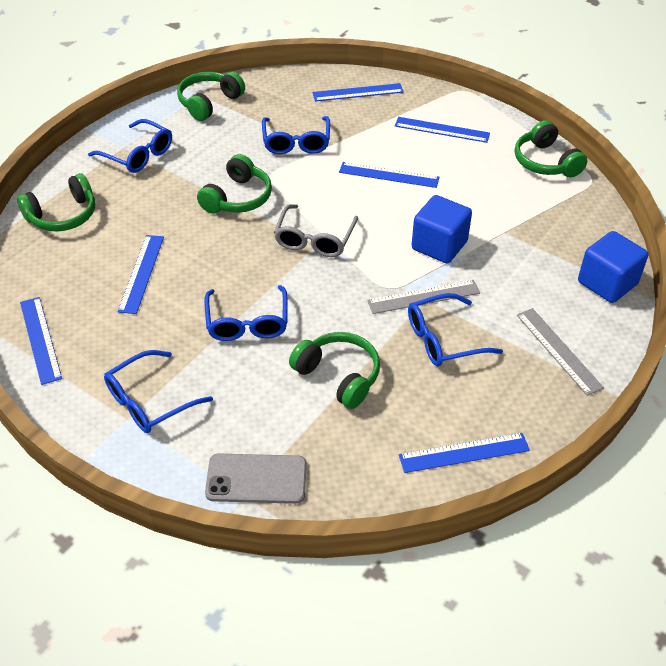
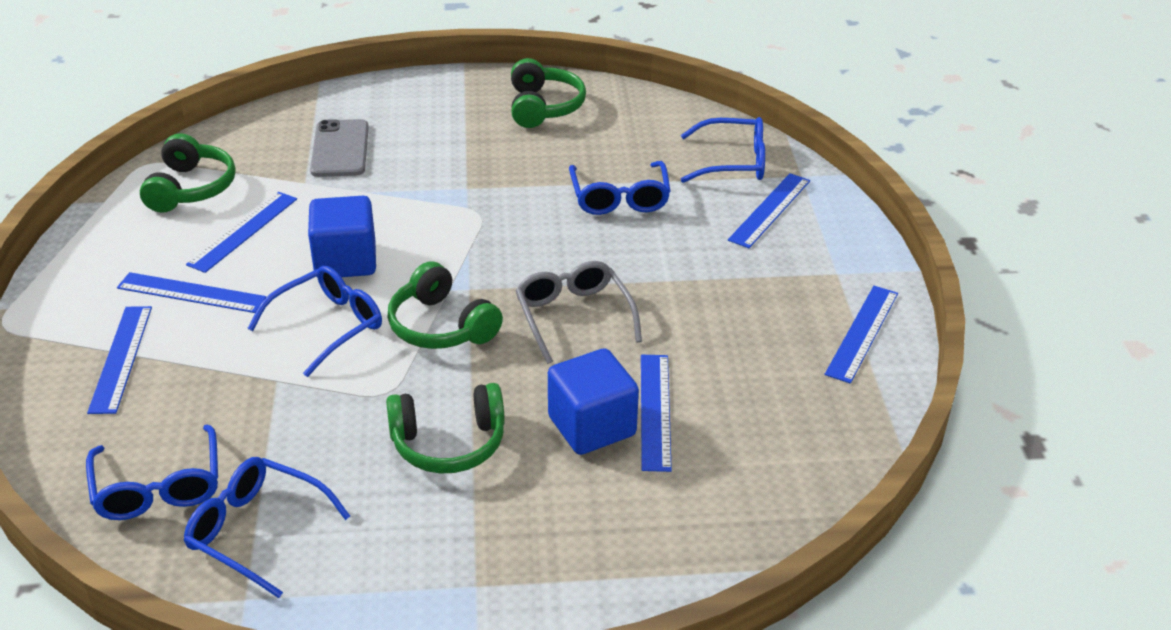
green headphones: 5 -> 4
grey ruler: 2 -> 0

